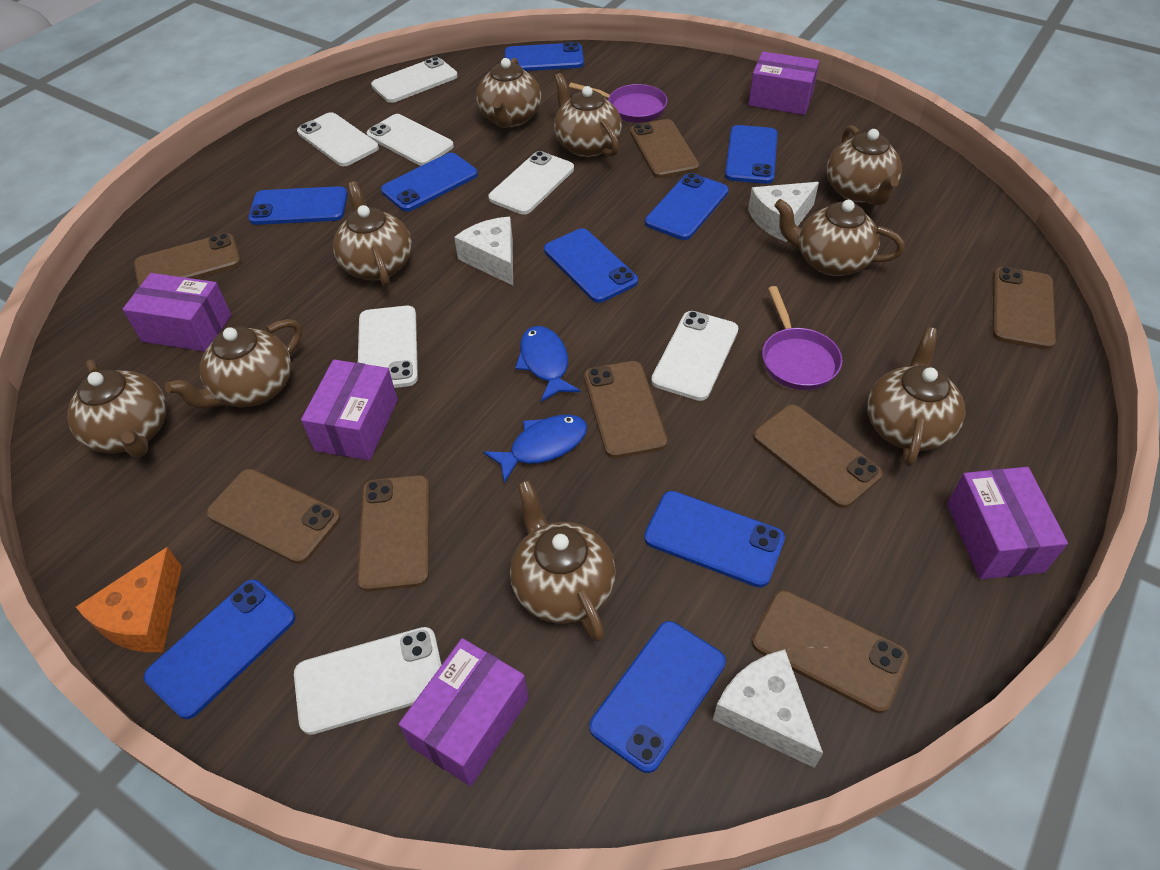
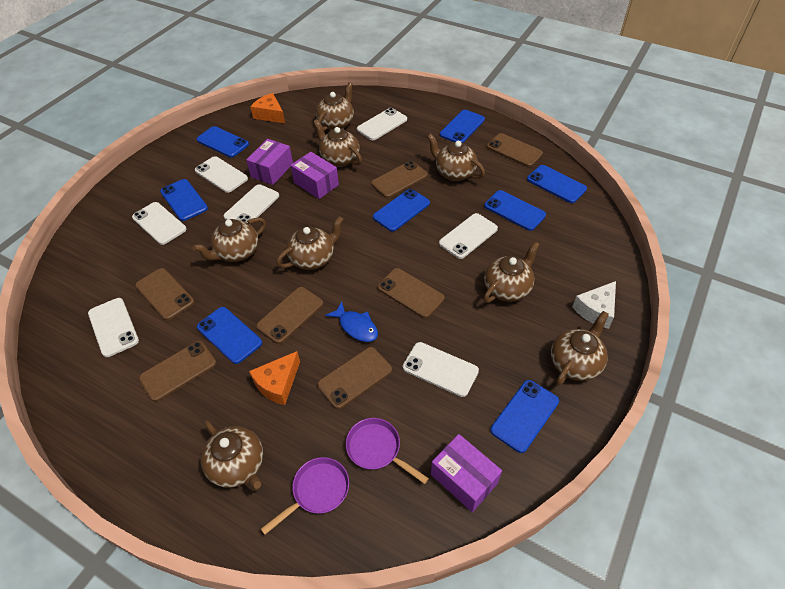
blue fish: 2 -> 1
blue phone: 9 -> 8
brown phone: 8 -> 7
brown teapot: 9 -> 8
orange cheese: 1 -> 2
purple box: 5 -> 3
white cheese: 3 -> 1

